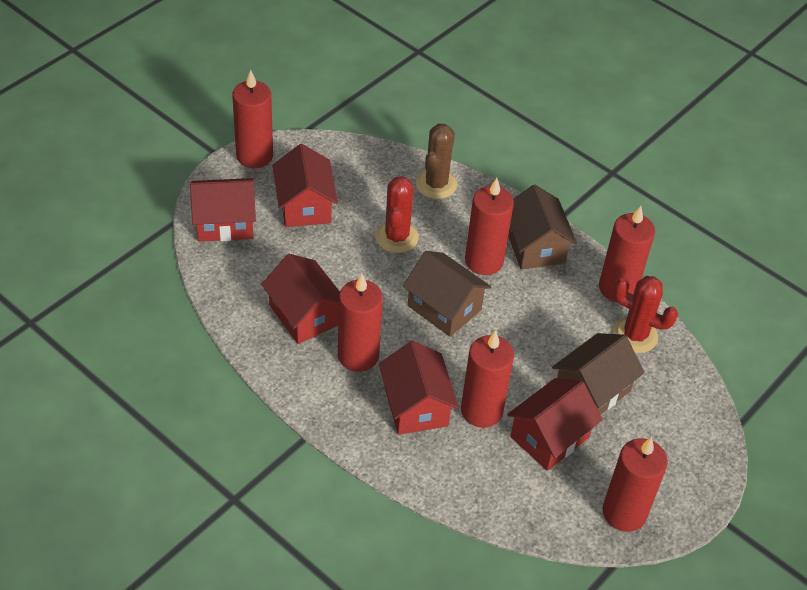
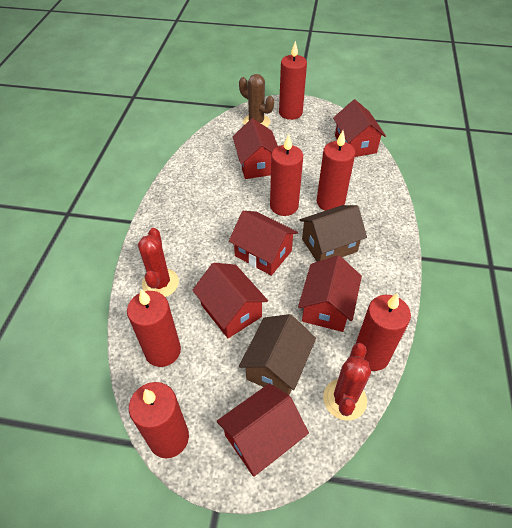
brown house: 3 -> 2
red house: 5 -> 6

